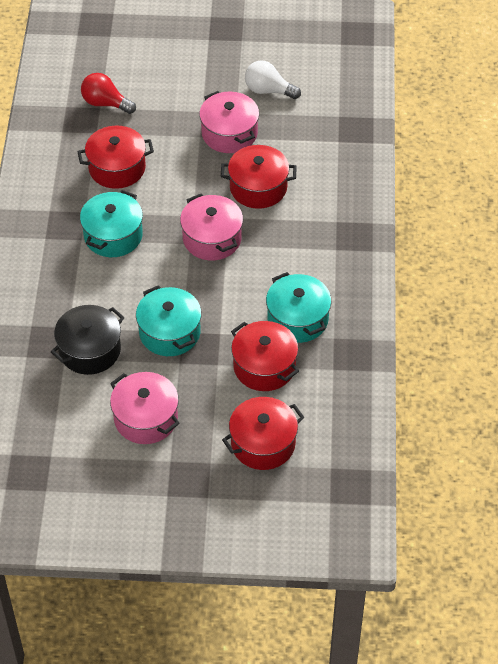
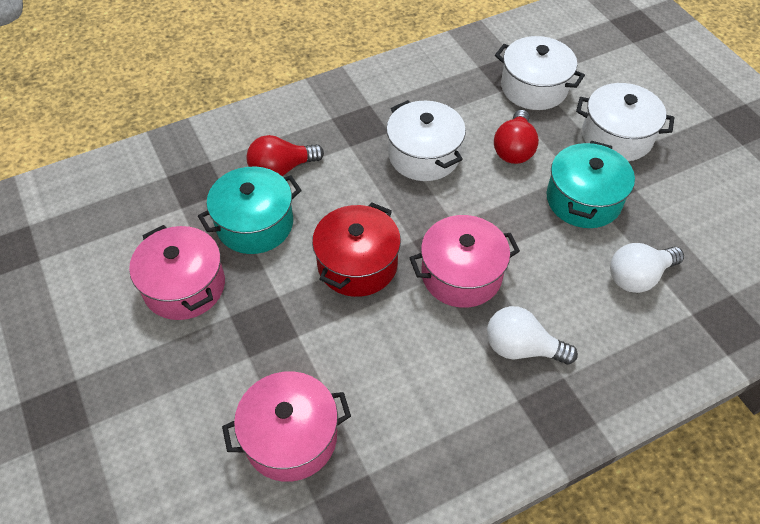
black pot: 1 -> 0
red light bulb: 1 -> 2
red pot: 4 -> 1
turquoise pot: 3 -> 2
white light bulb: 1 -> 2
white pot: 0 -> 3

